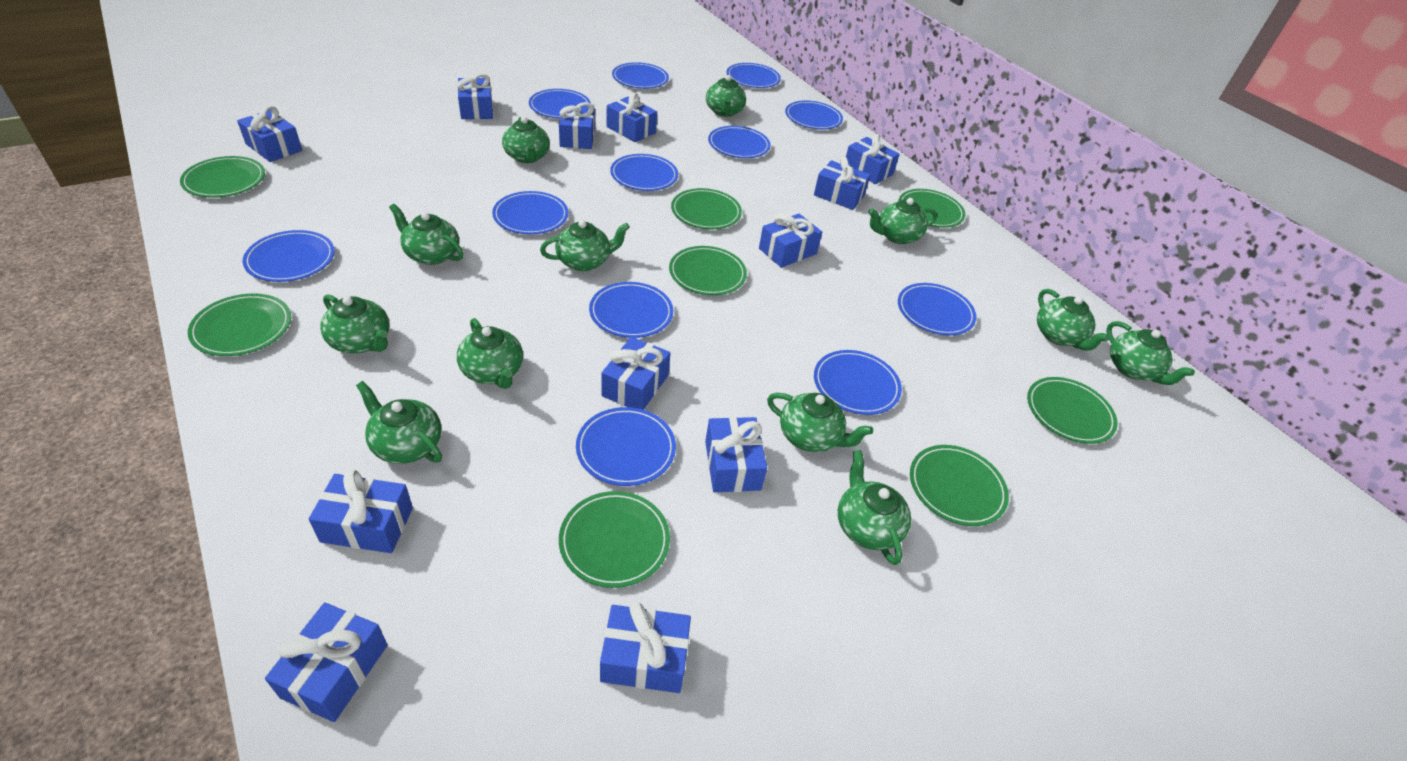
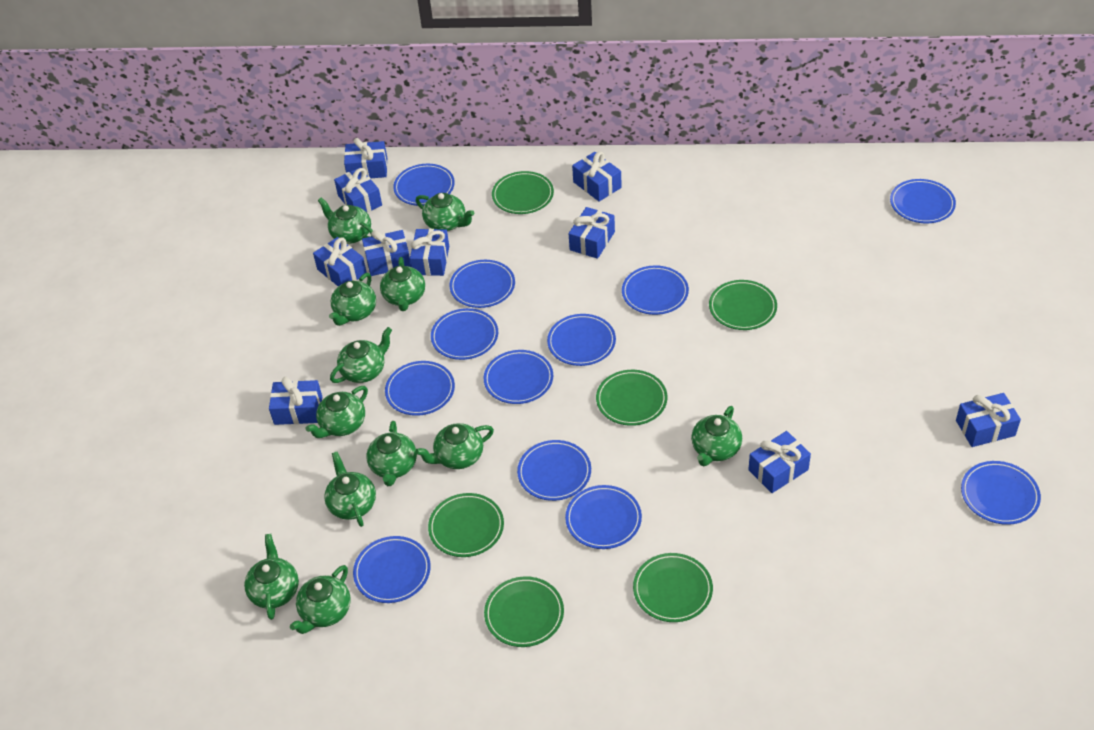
blue gift: 12 -> 10
green plate: 8 -> 6

